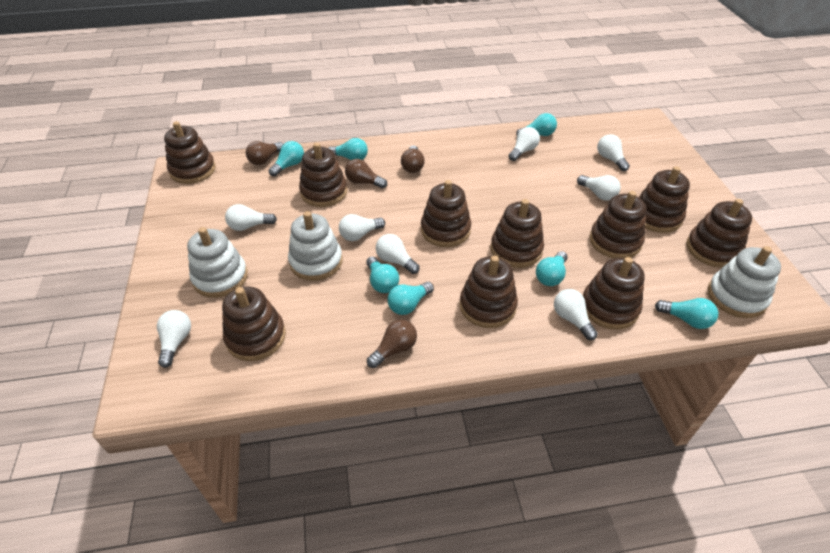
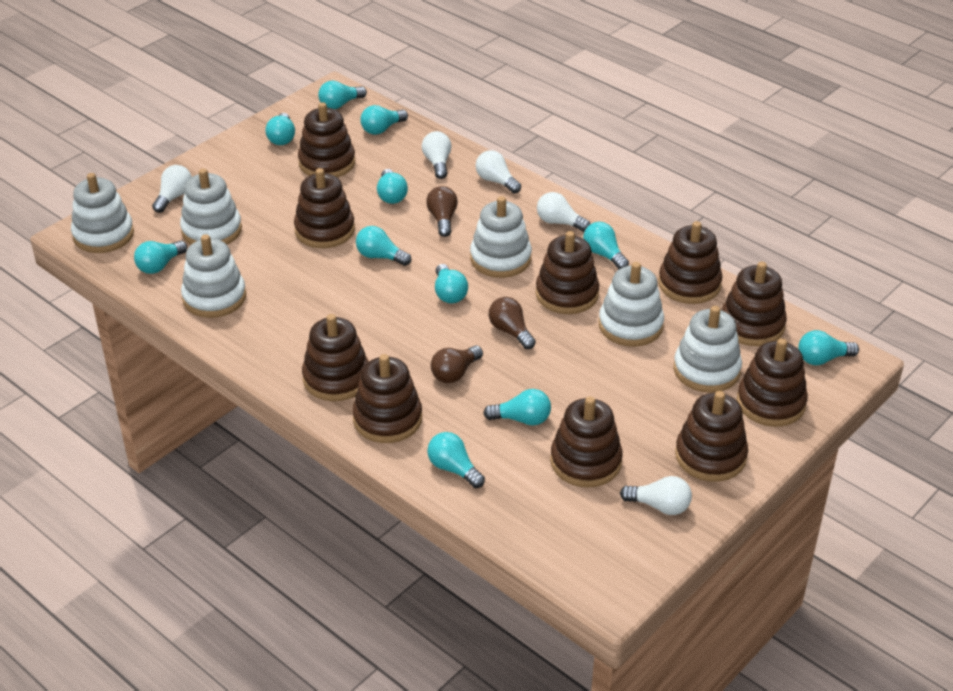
brown light bulb: 4 -> 3
turquoise light bulb: 7 -> 11
white light bulb: 8 -> 5
white stacking toy: 3 -> 6

